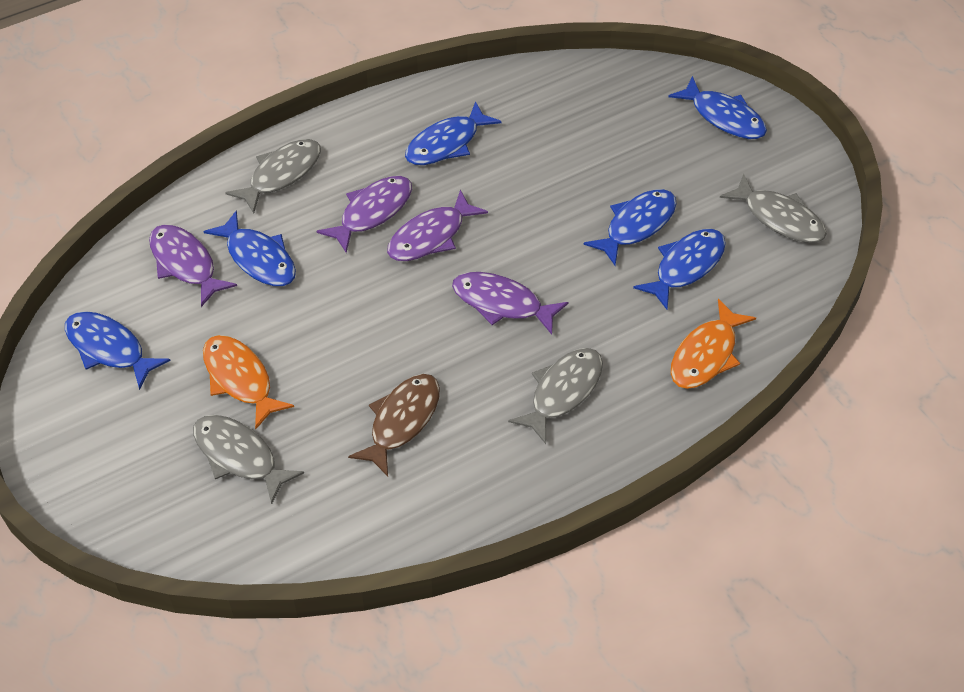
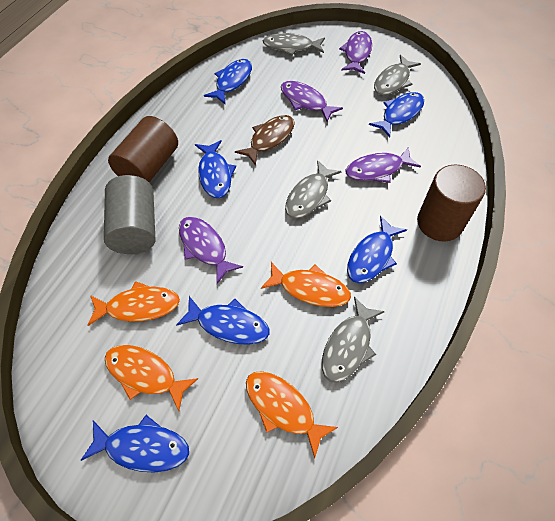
brown cylinder: 0 -> 2
grey cylinder: 0 -> 1
orange fish: 2 -> 4

